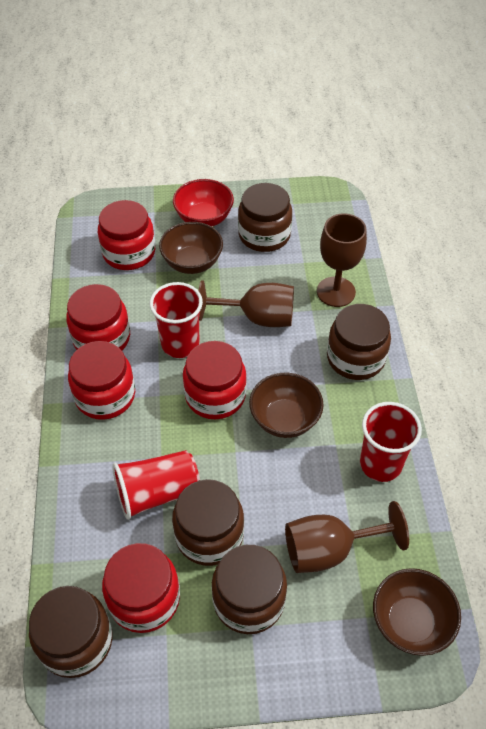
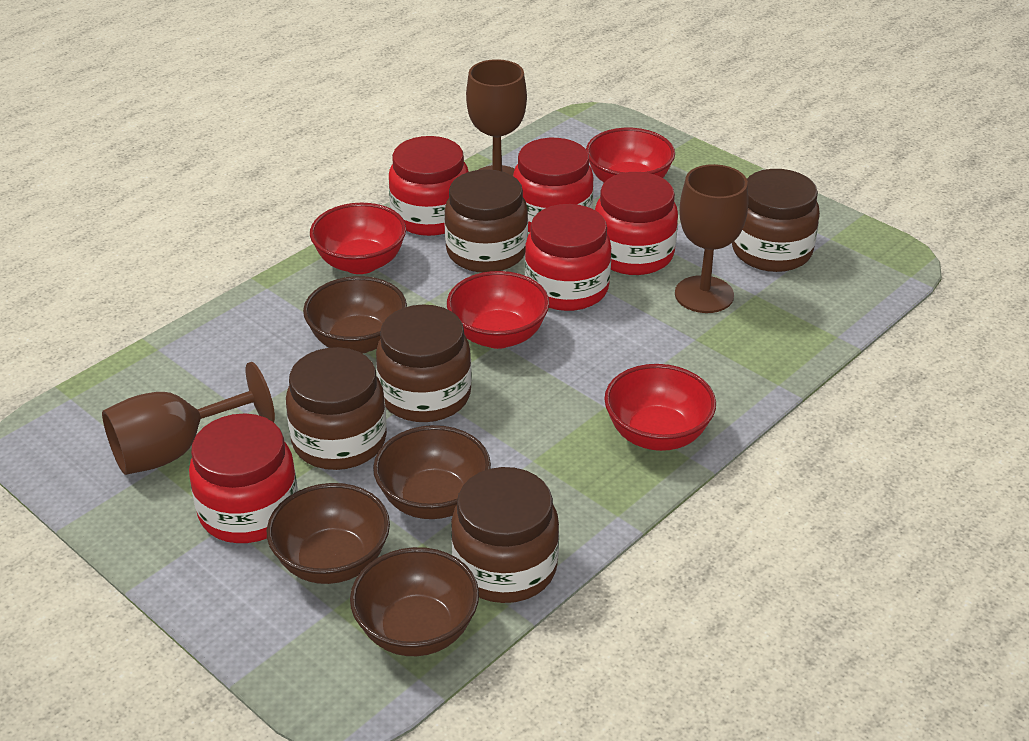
brown bowl: 3 -> 4
red bowl: 1 -> 4
red cup: 3 -> 0

